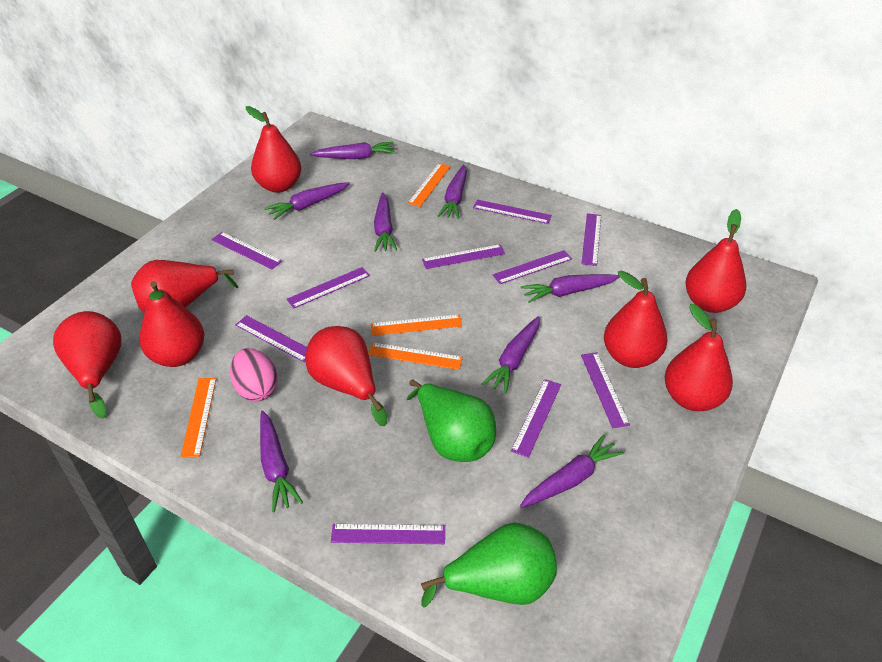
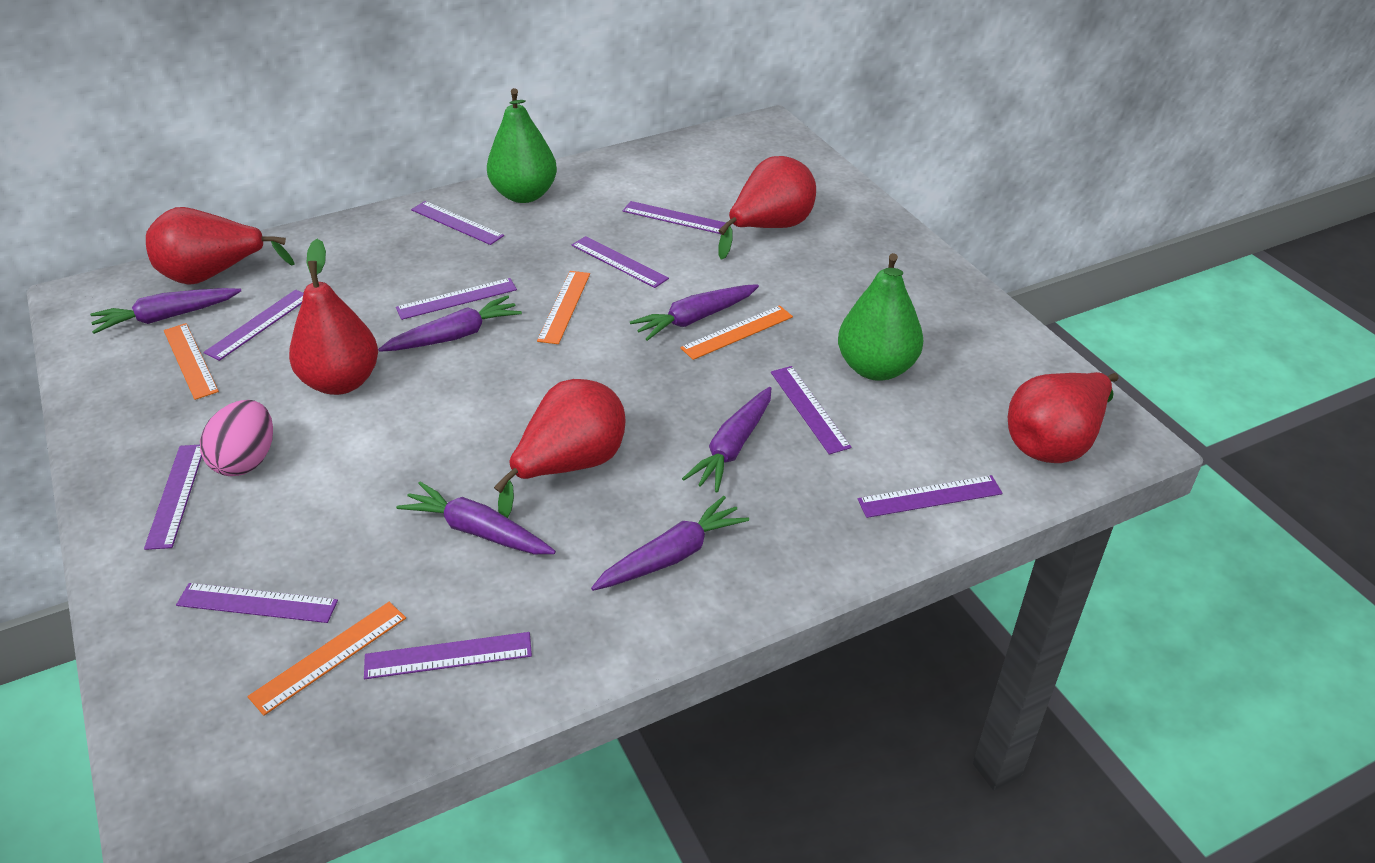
purple carrot: 8 -> 6
red pear: 8 -> 5

